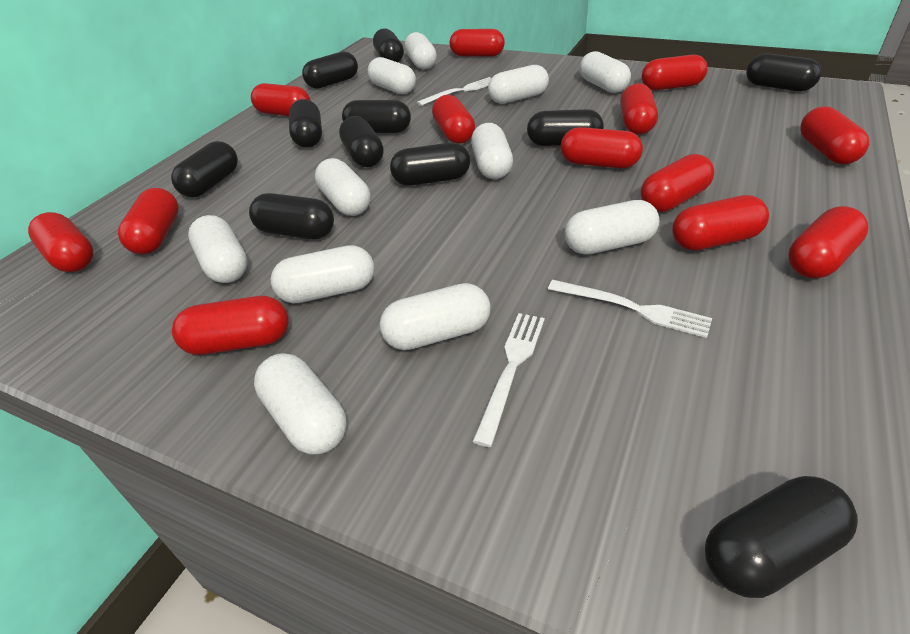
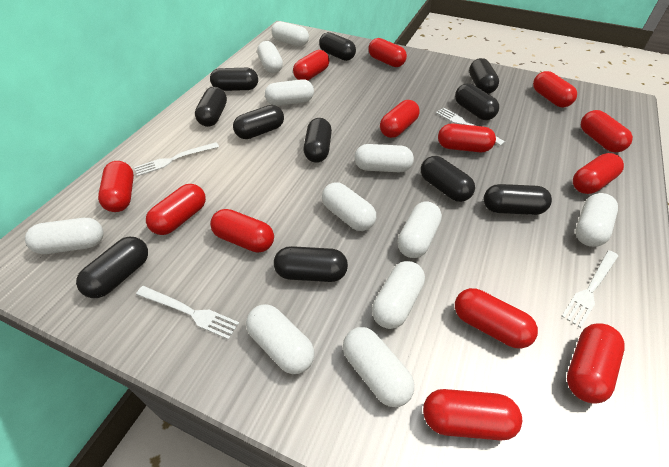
white fork: 3 -> 4

